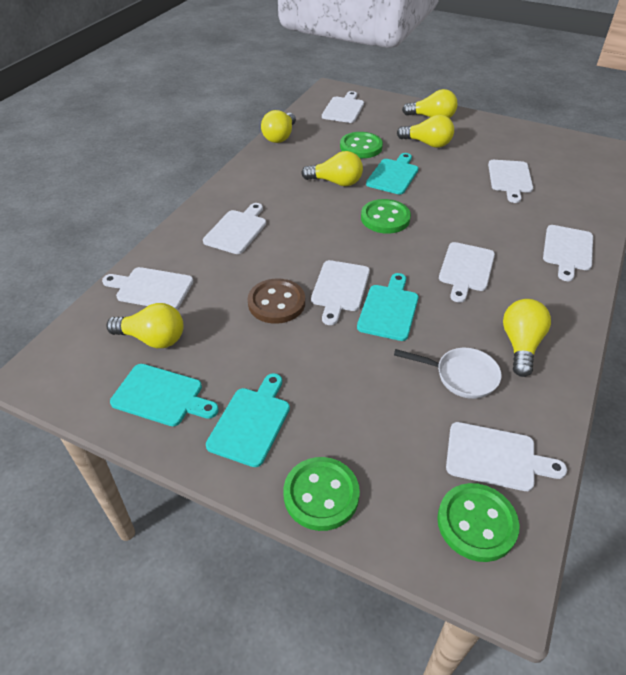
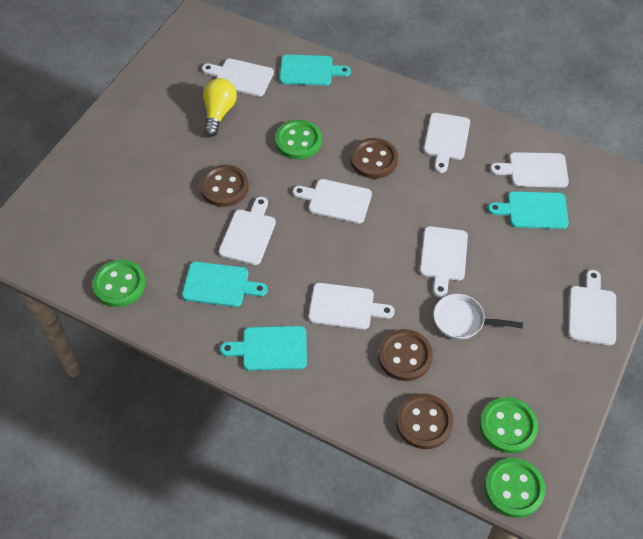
brown button: 1 -> 4
yellow light bulb: 6 -> 1

